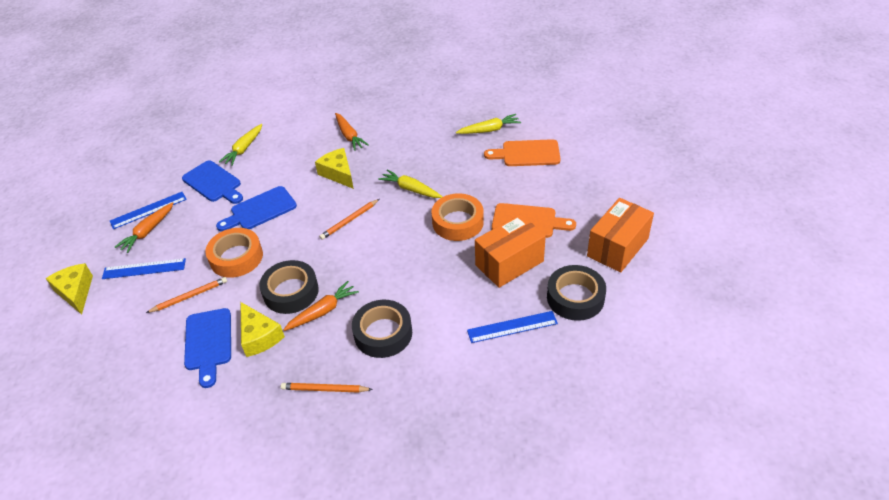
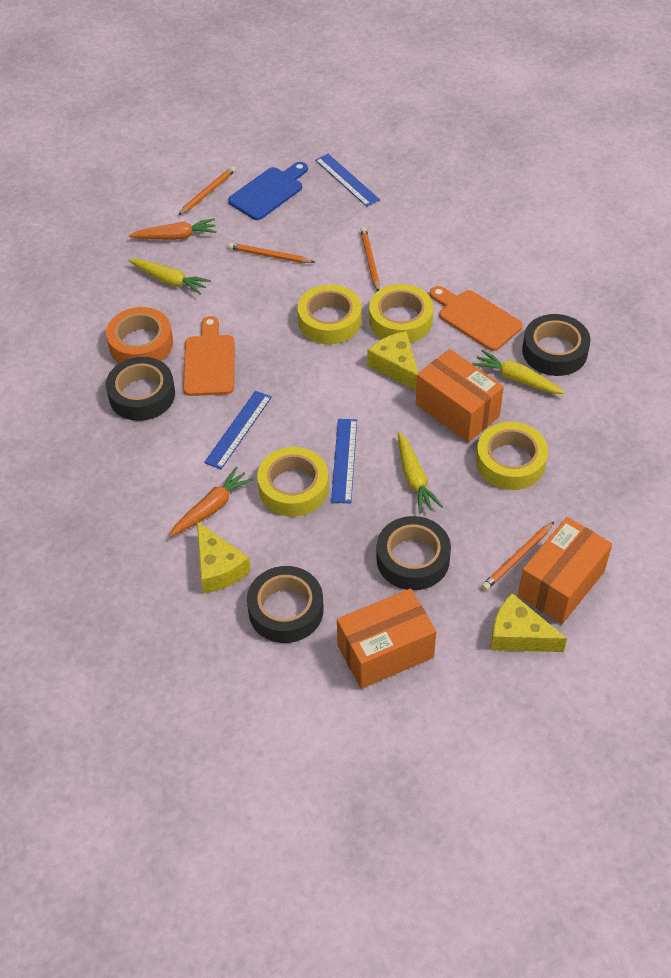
black tape: 3 -> 4
blue cutting board: 3 -> 1
orange box: 2 -> 3
orange carrot: 3 -> 2
orange pencil: 3 -> 4
orange tape: 2 -> 1
yellow tape: 0 -> 4

